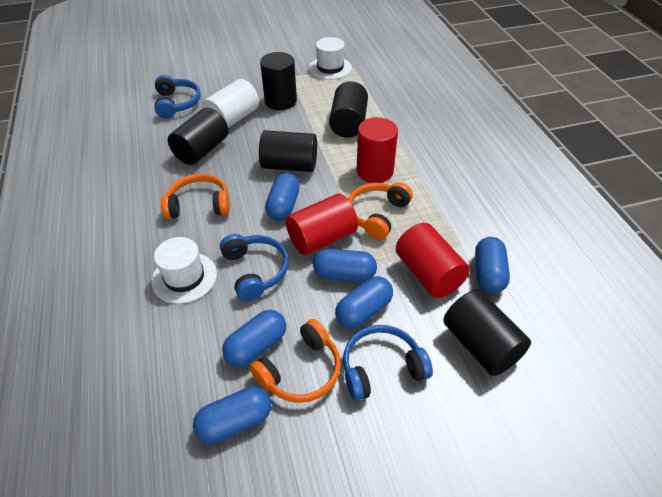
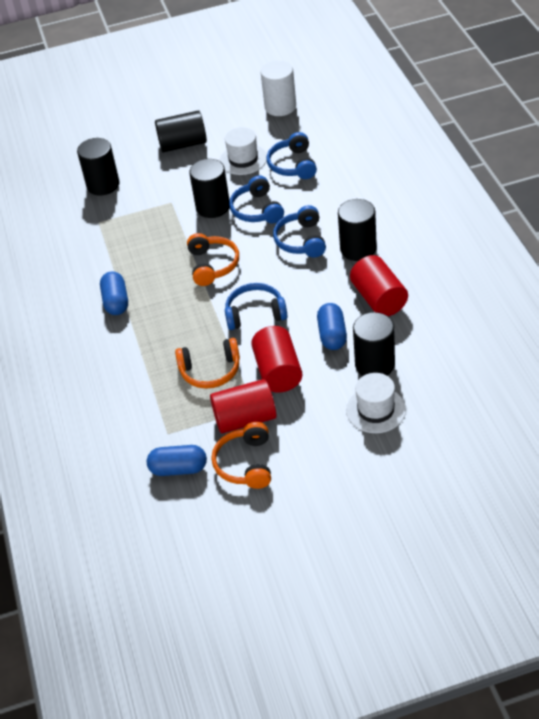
blue capsule: 6 -> 3
blue headphones: 3 -> 4

